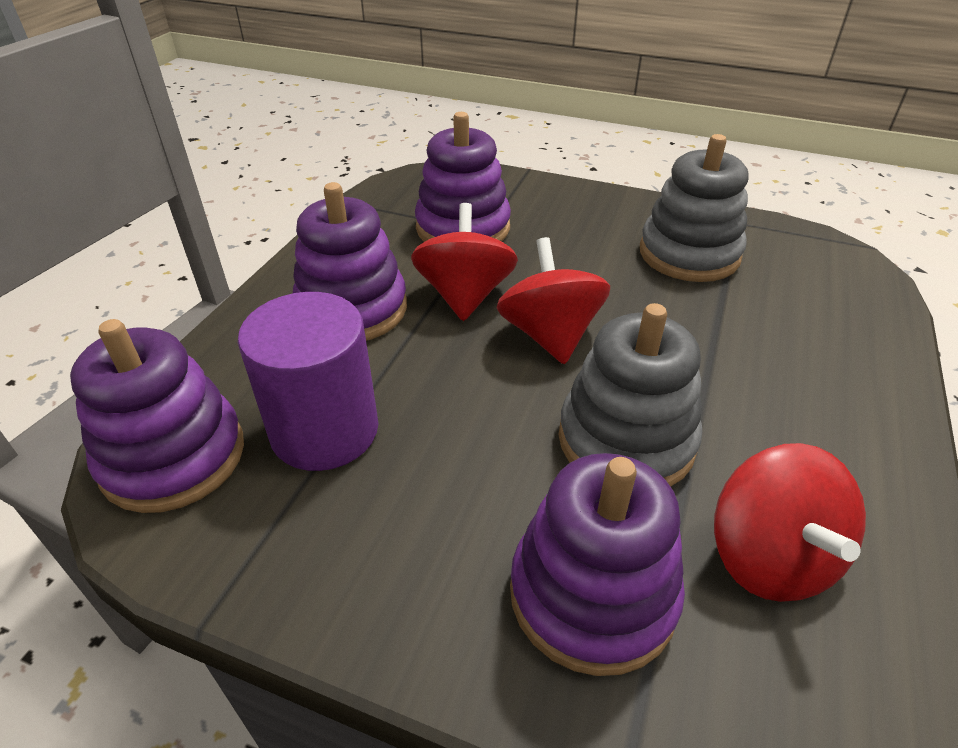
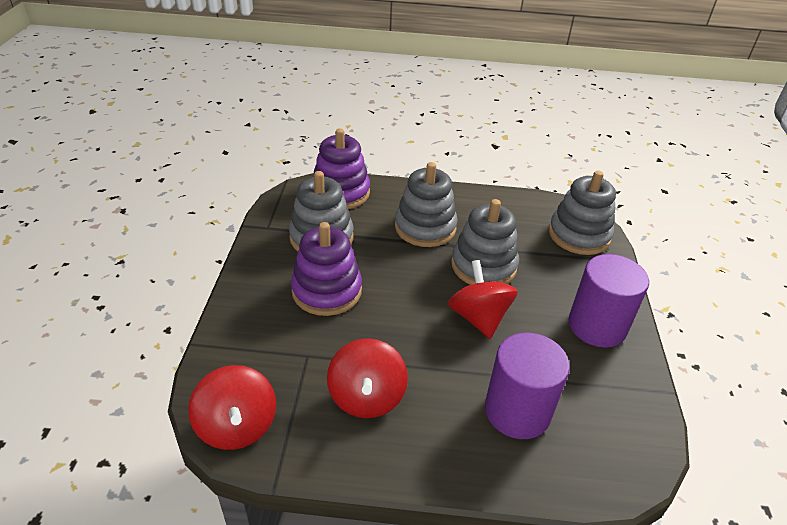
grey stacking toy: 2 -> 4
purple cylinder: 1 -> 2
purple stacking toy: 4 -> 2

